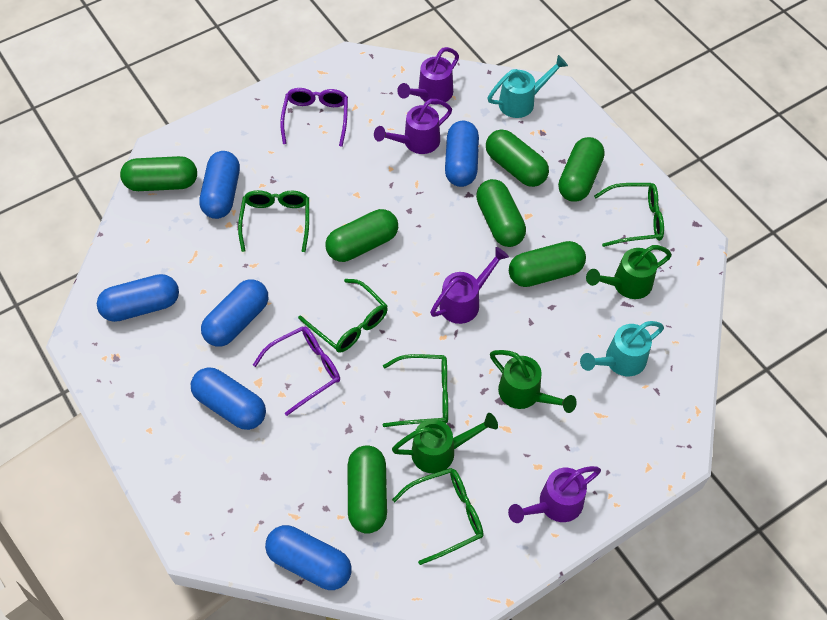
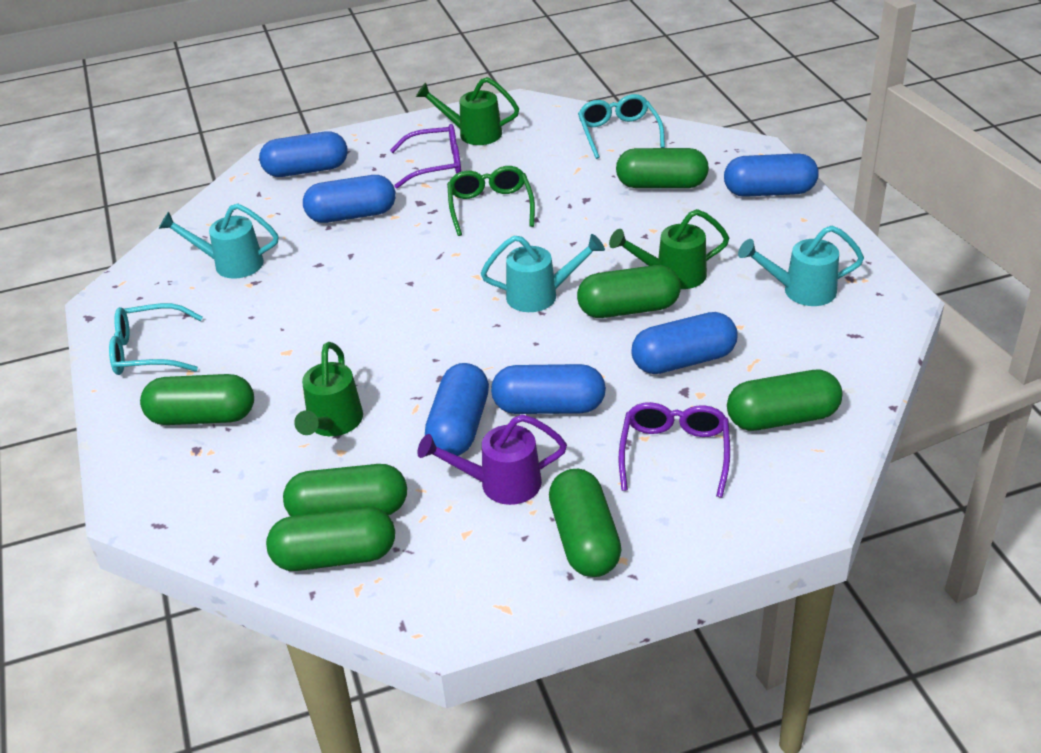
green glasses: 5 -> 1
purple watering can: 4 -> 1
turquoise glasses: 0 -> 2
turquoise watering can: 2 -> 3

